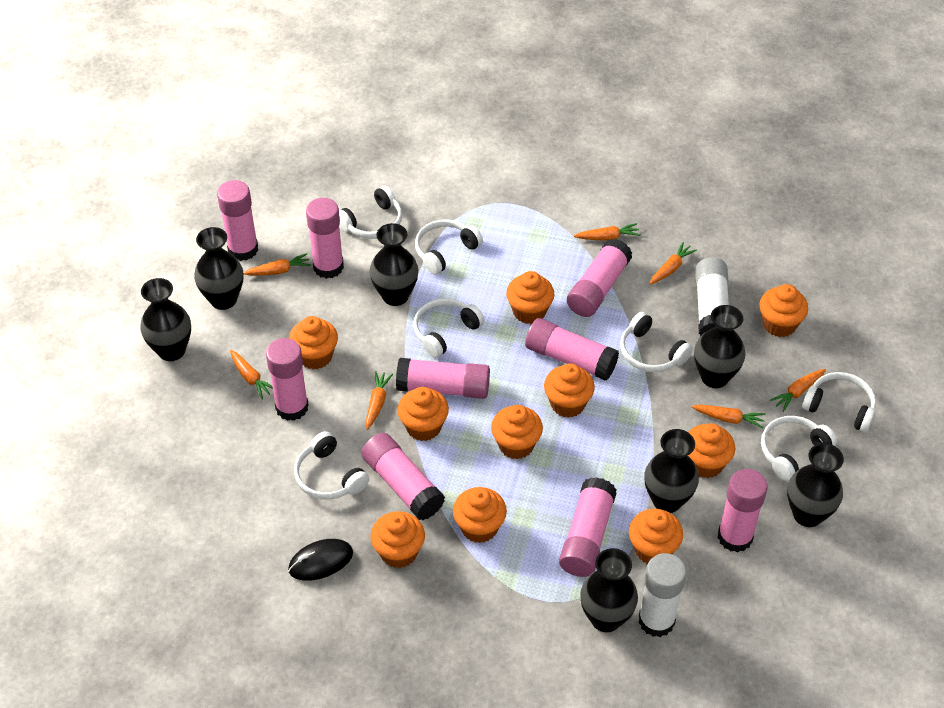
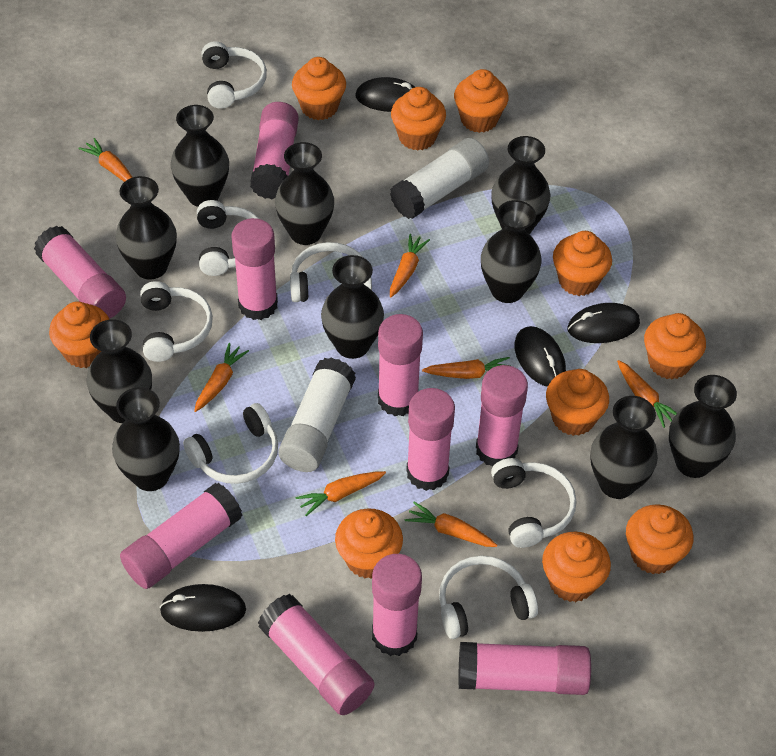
black mouse: 1 -> 4
black vase: 7 -> 10
pink glue stick: 9 -> 10

